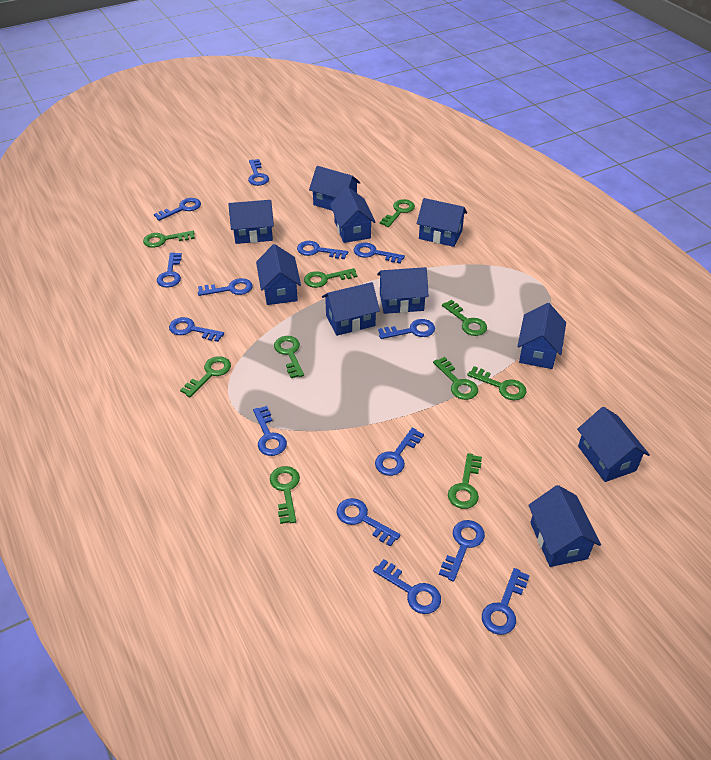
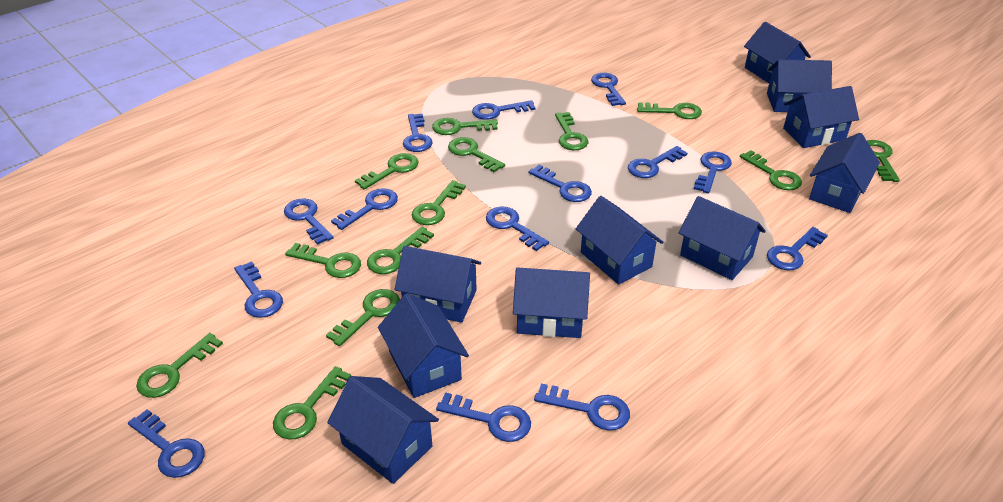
green key: 10 -> 13

